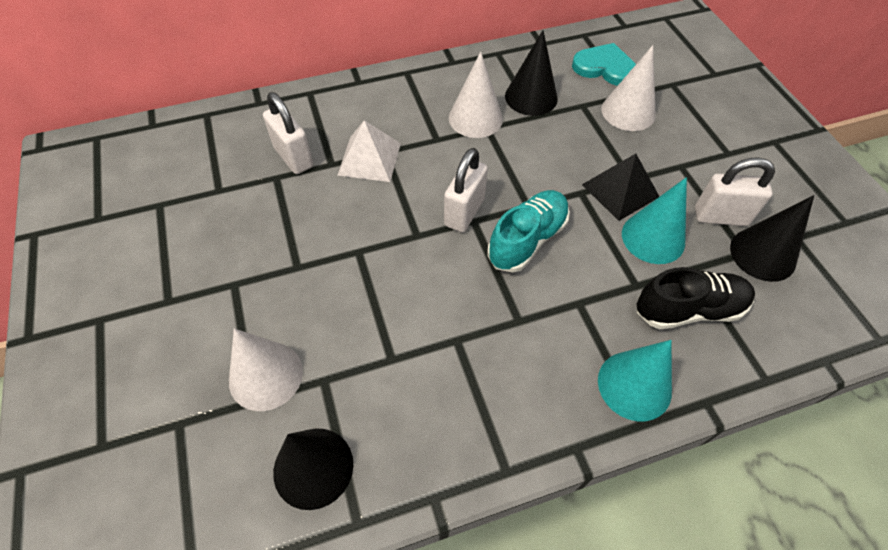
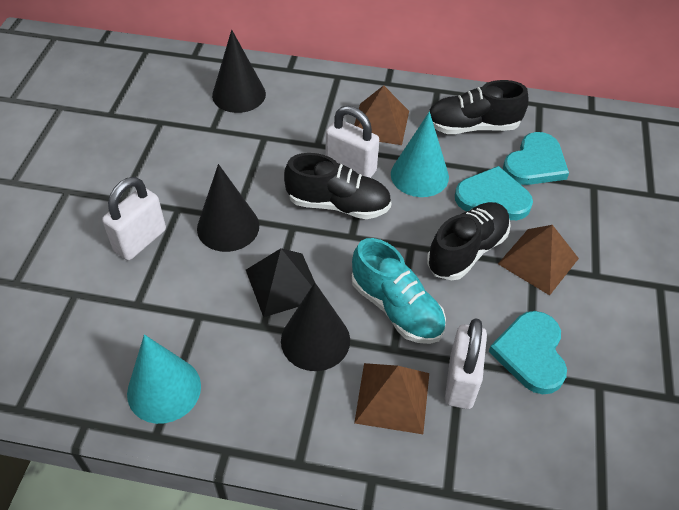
black shoe: 1 -> 3
brown pyramid: 0 -> 3
turquoise heart: 1 -> 3
white cone: 3 -> 0
white pyramid: 1 -> 0

